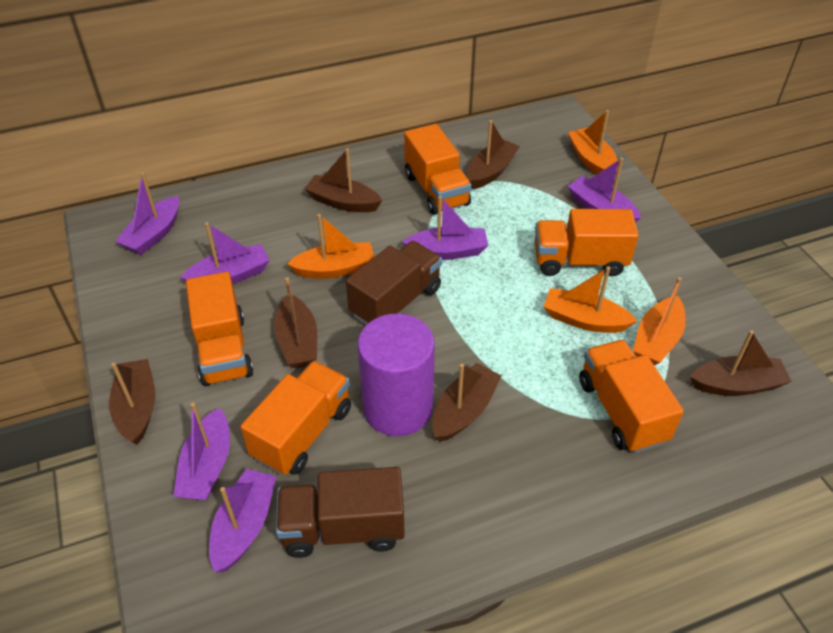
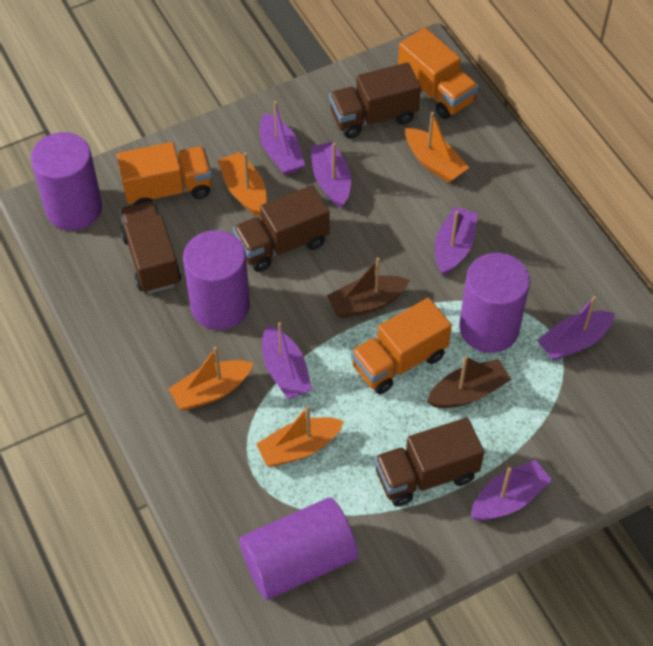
brown boat: 6 -> 2
brown truck: 2 -> 4
orange truck: 5 -> 3
purple cylinder: 1 -> 4

